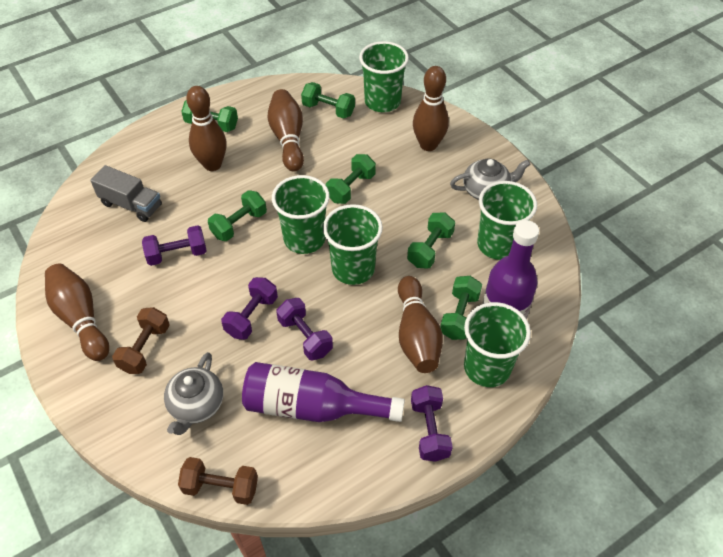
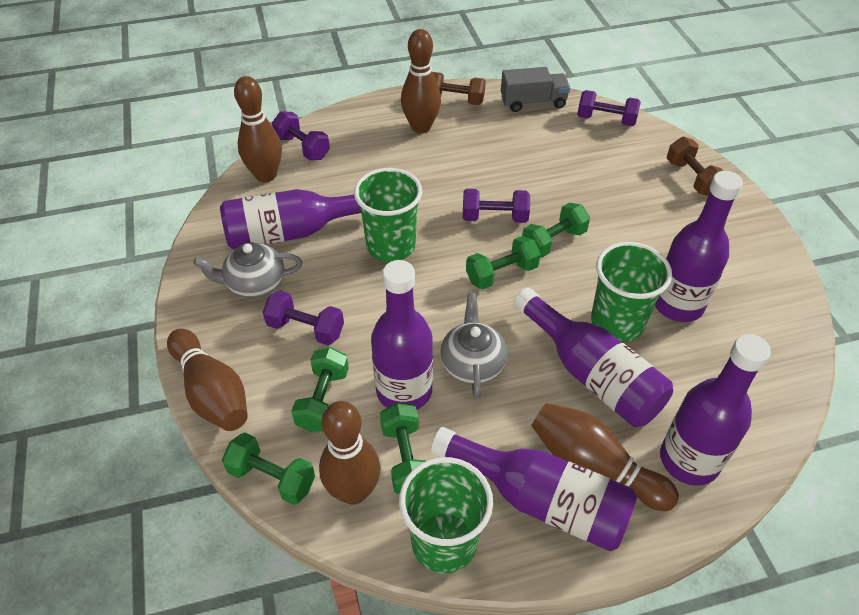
green cup: 5 -> 3
green dumbbell: 6 -> 5
purple bottle: 2 -> 6

